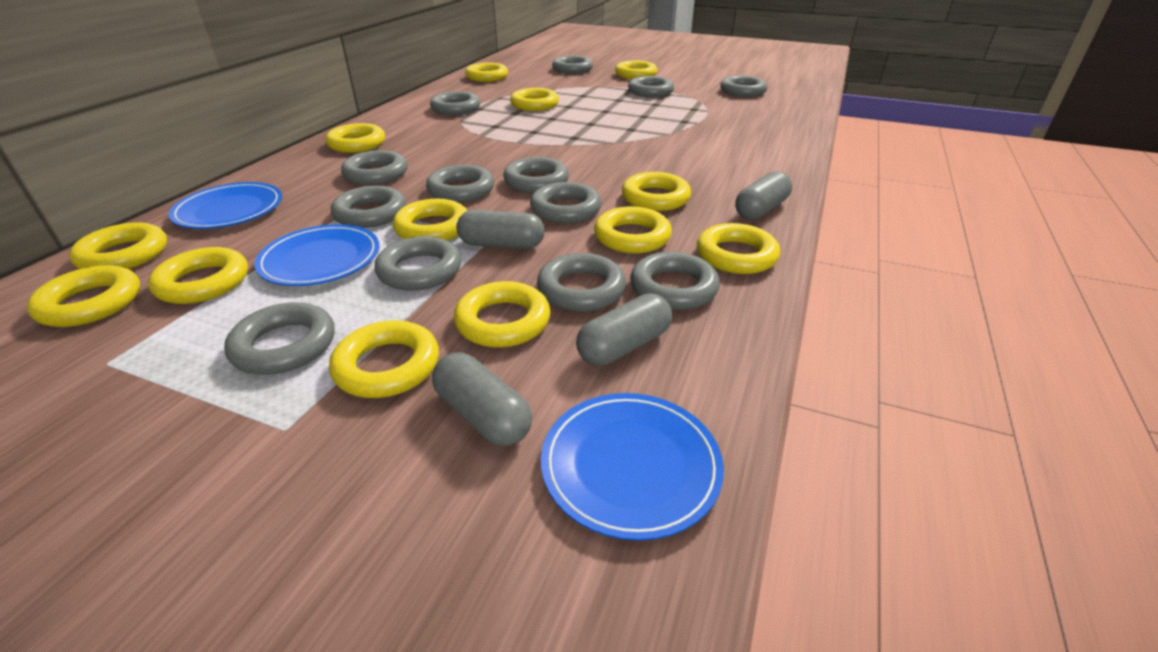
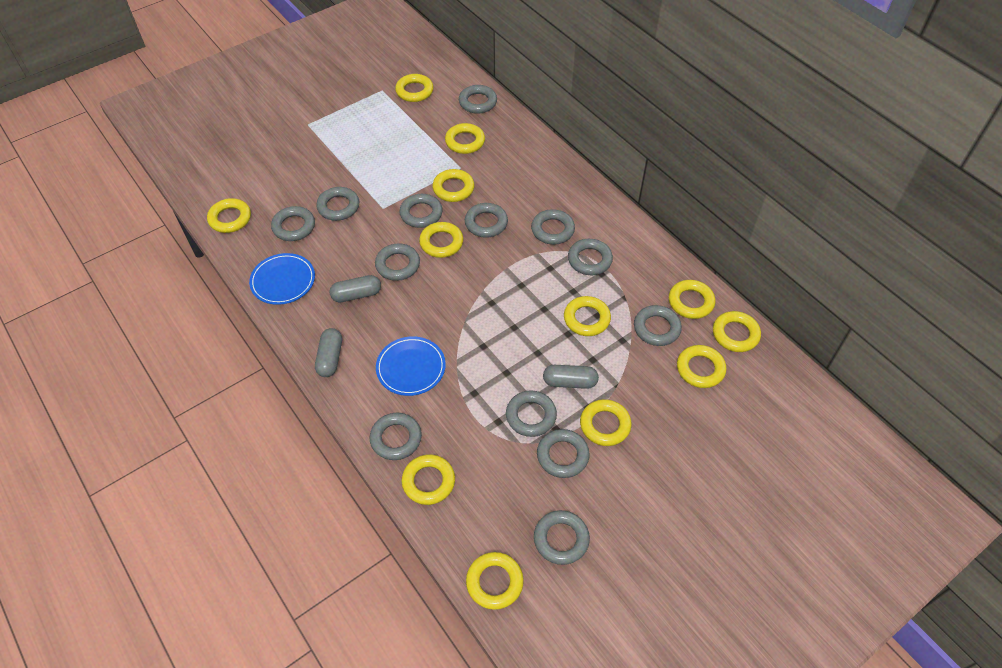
blue plate: 3 -> 2
grey capsule: 4 -> 3
yellow ring: 13 -> 12

